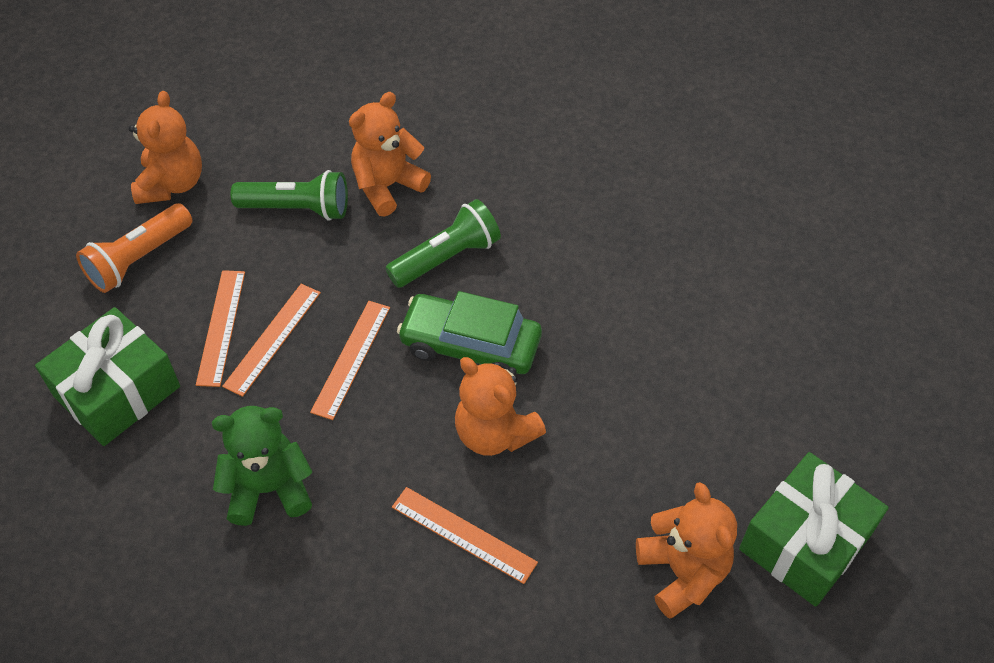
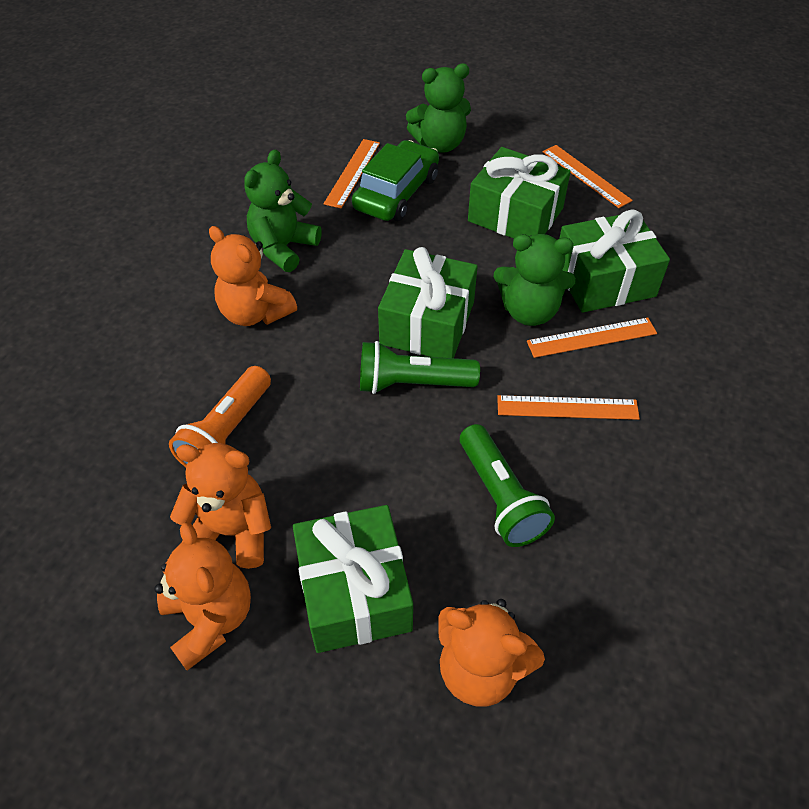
green gift: 2 -> 4
green teddy bear: 1 -> 3

